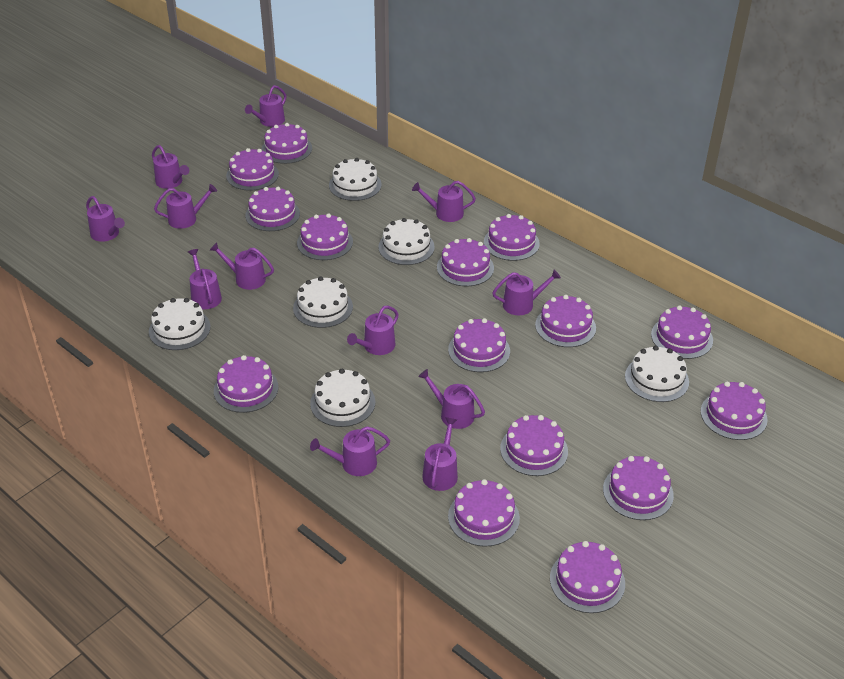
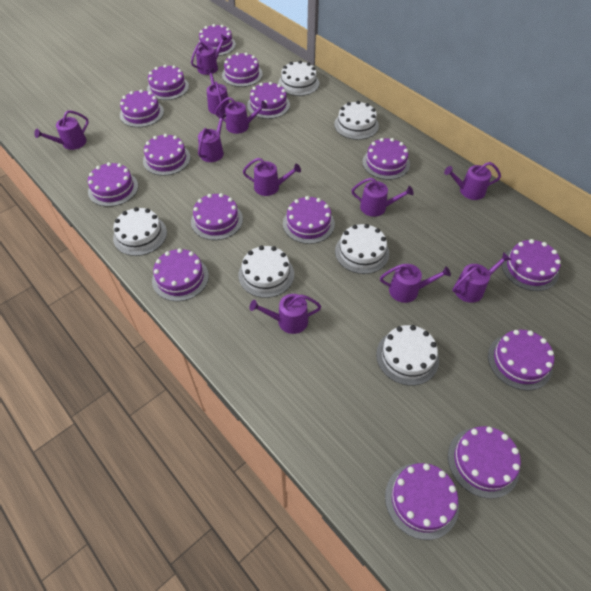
purple watering can: 12 -> 11

